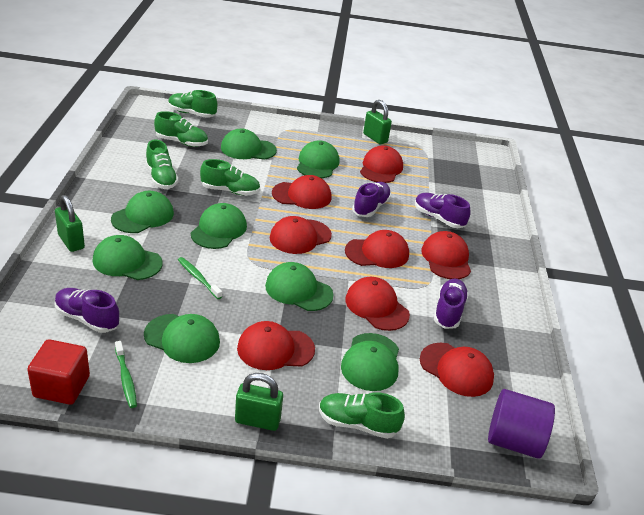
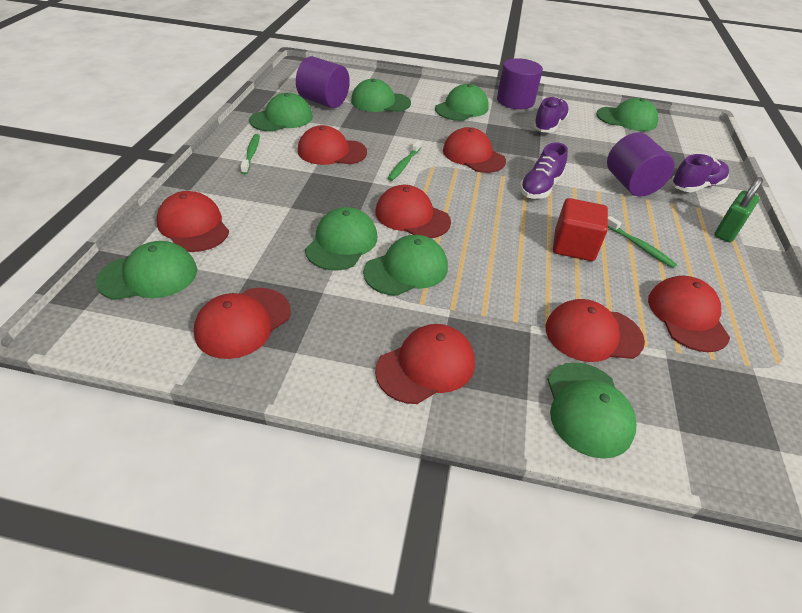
green padlock: 3 -> 1
green shoe: 5 -> 0
green toothbrush: 2 -> 3
purple cylinder: 1 -> 3
purple shoe: 4 -> 3

